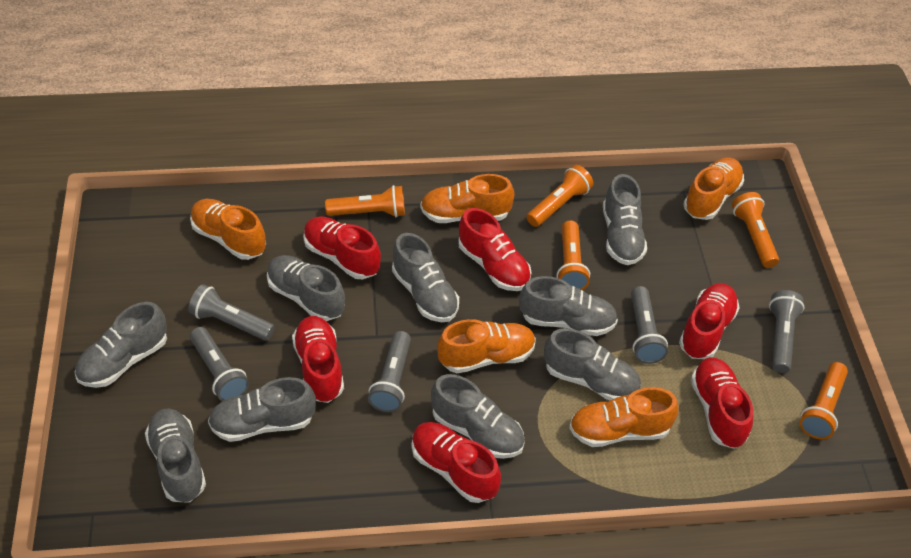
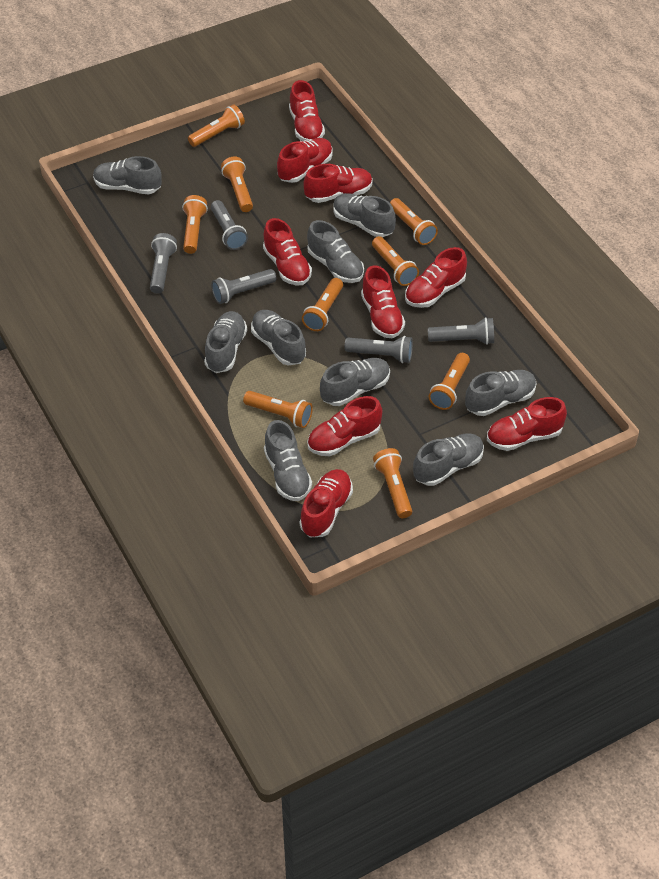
orange flashlight: 5 -> 9
orange shoe: 5 -> 0
red shoe: 6 -> 9

